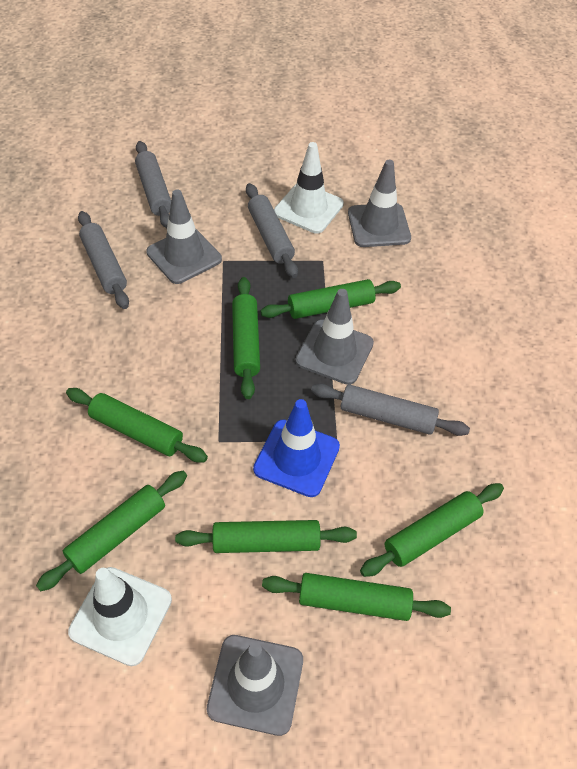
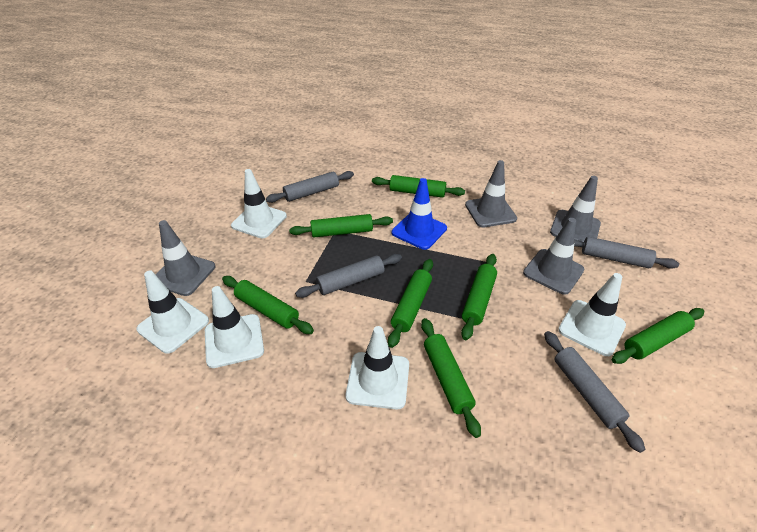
white traffic cone: 2 -> 5

